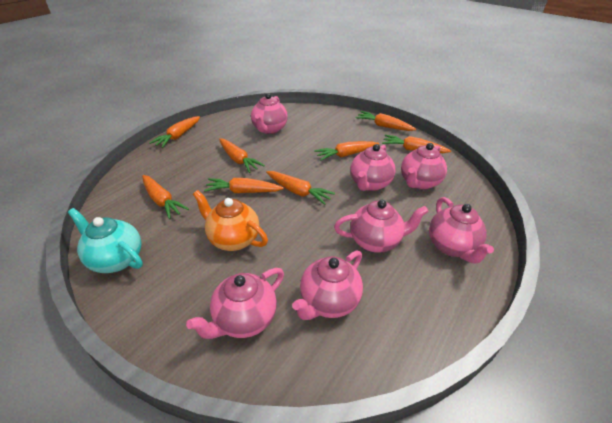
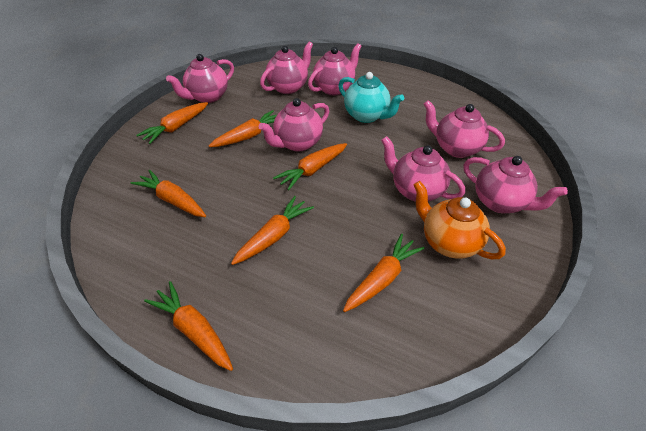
orange carrot: 8 -> 7

